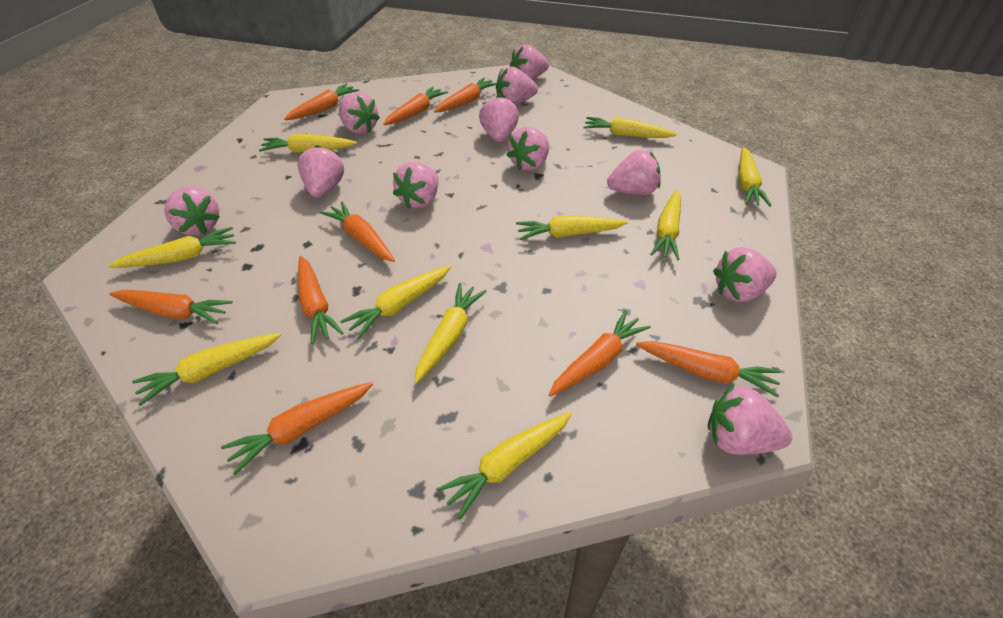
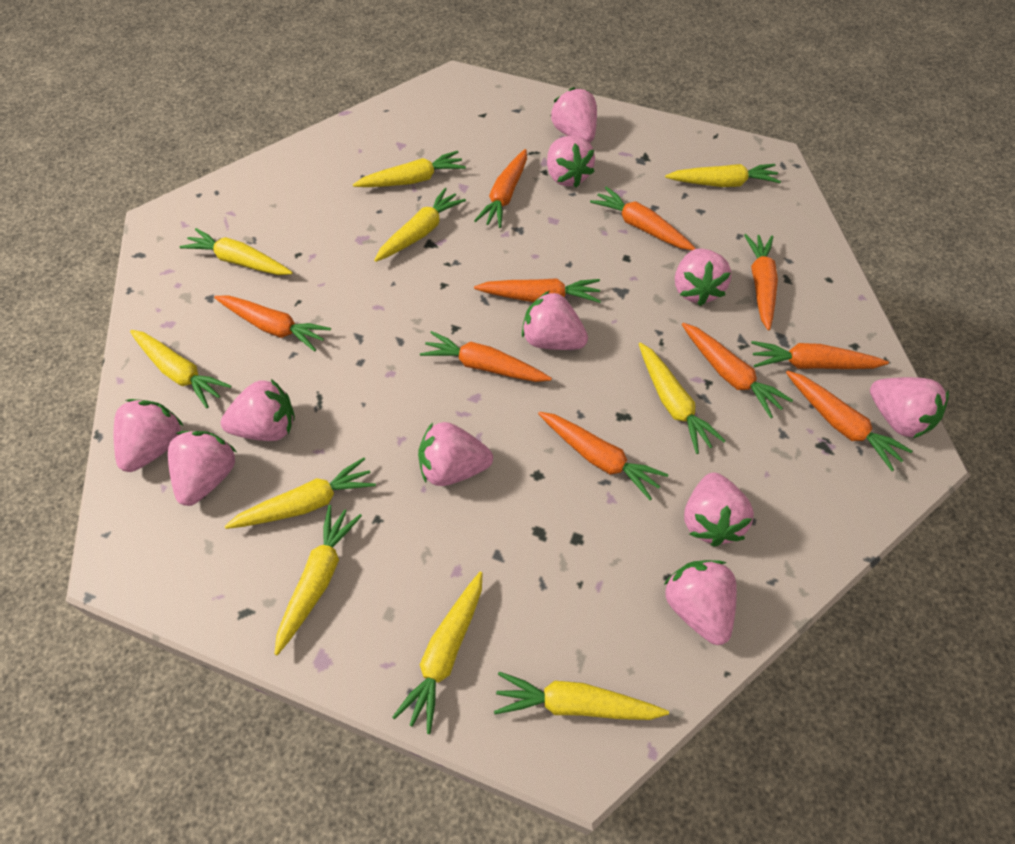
orange carrot: 9 -> 10

